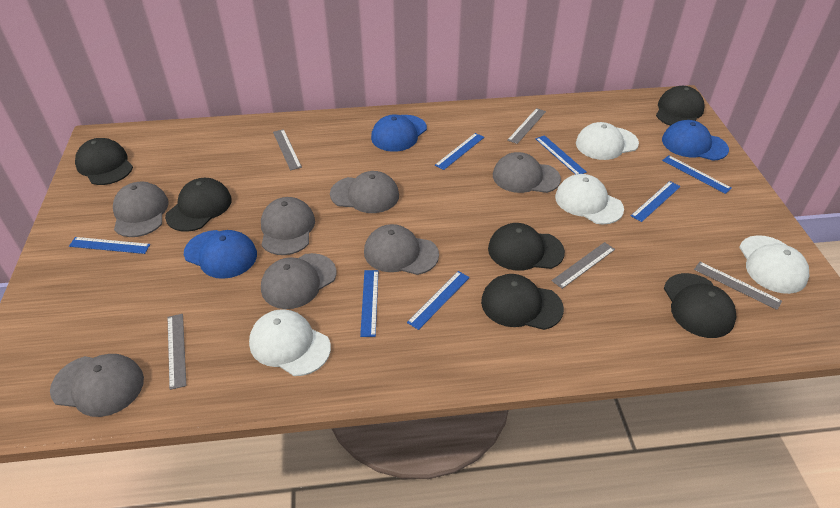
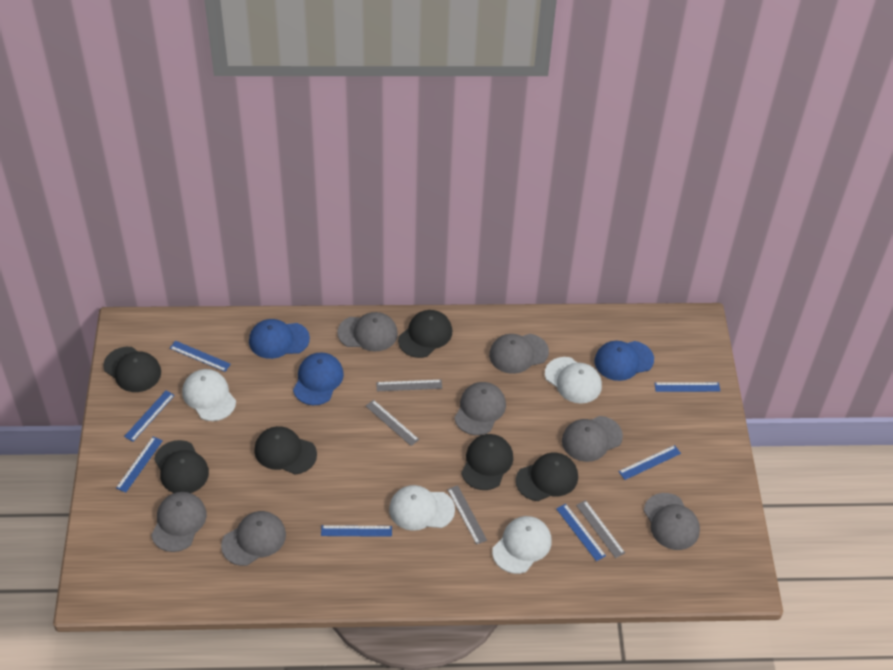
grey ruler: 5 -> 4

